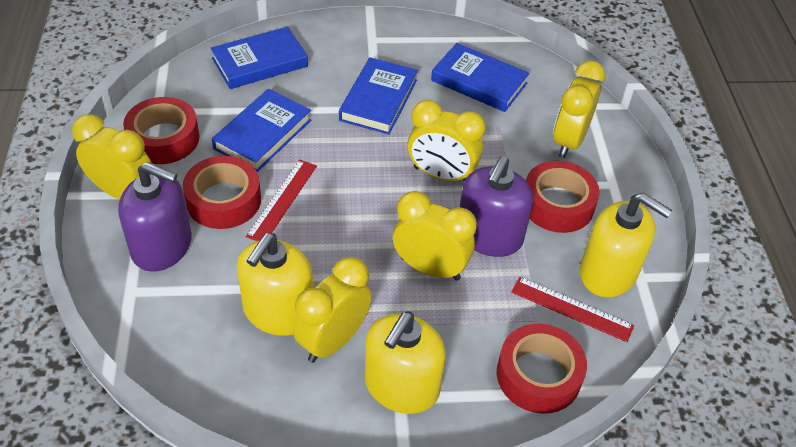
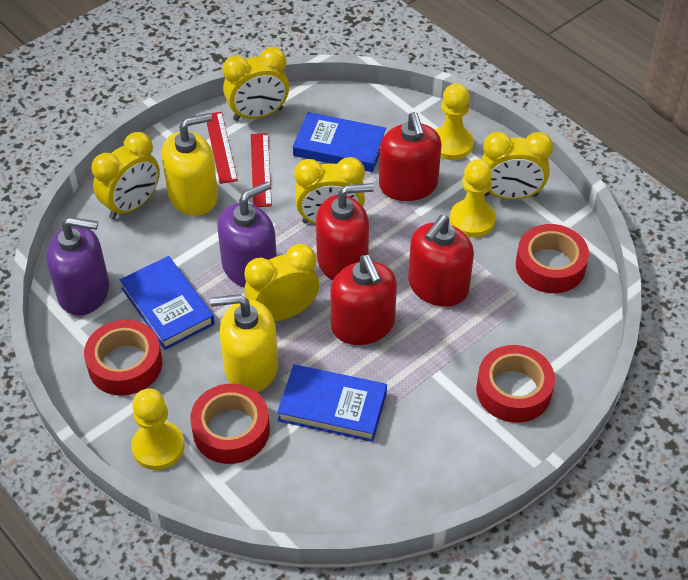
blue book: 4 -> 3
red soap dispenser: 0 -> 4
yellow pawn: 0 -> 3
yellow soap dispenser: 3 -> 2

